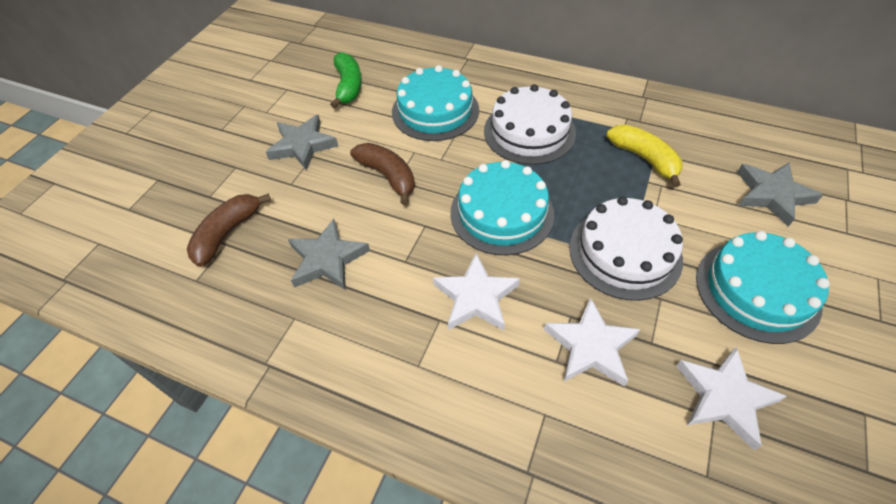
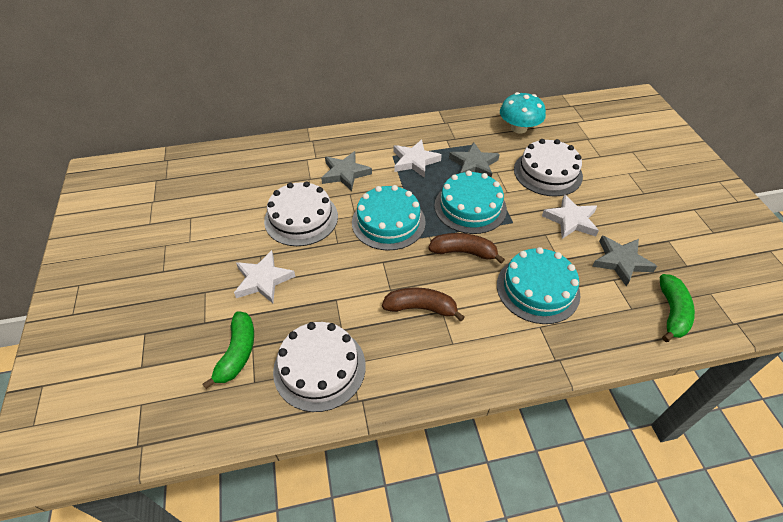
green banana: 1 -> 2
turquoise mushroom: 0 -> 1
white cake: 2 -> 3
yellow banana: 1 -> 0

